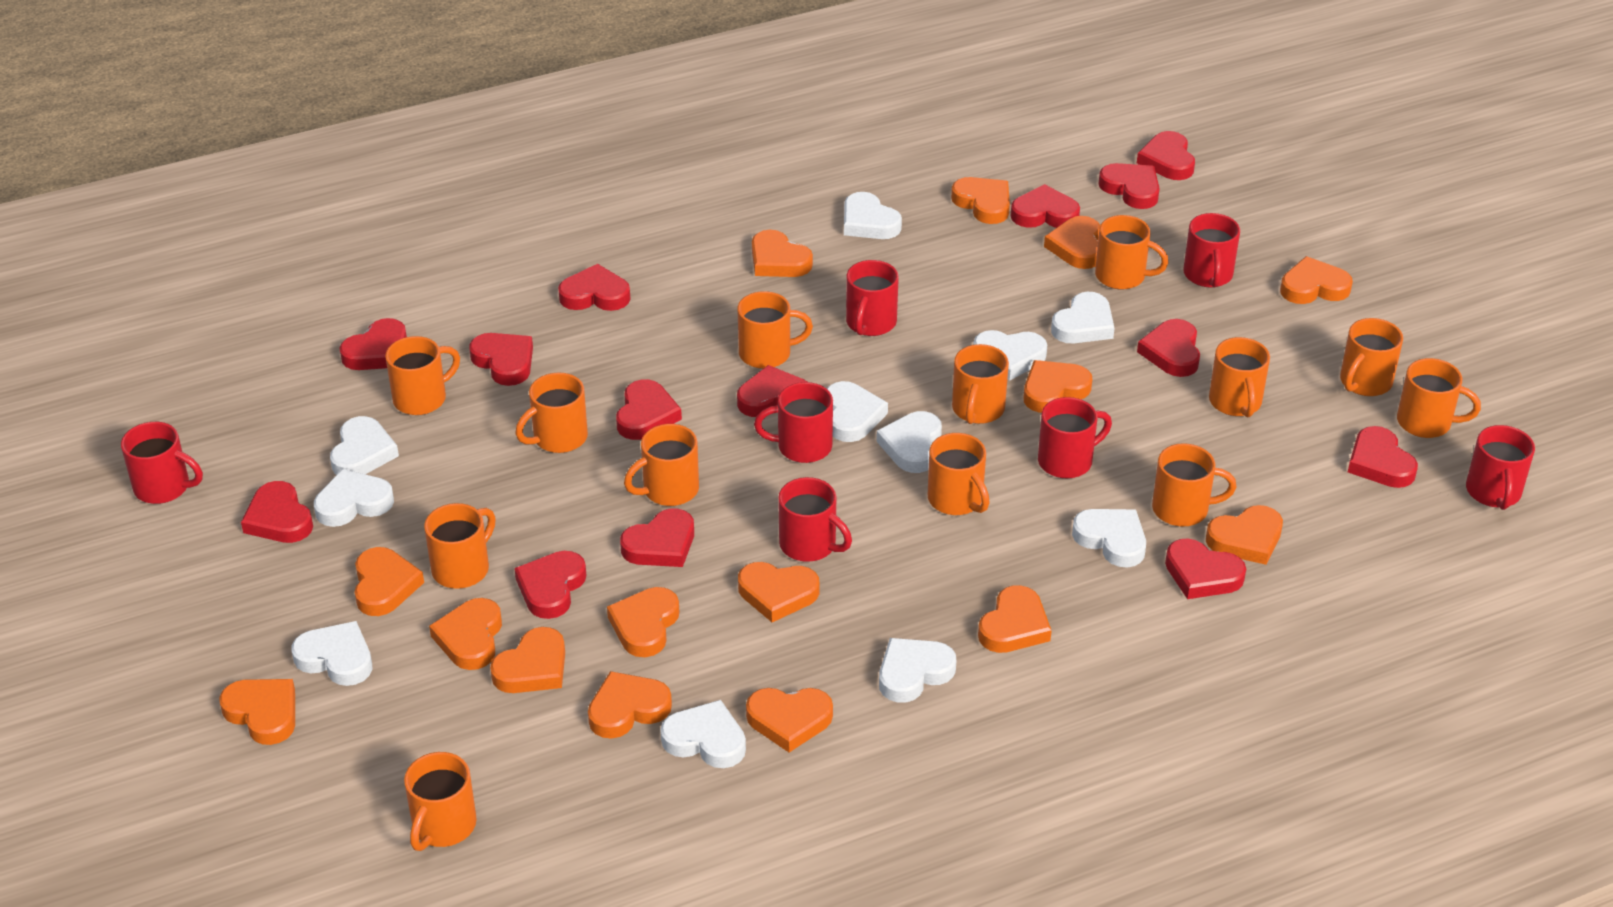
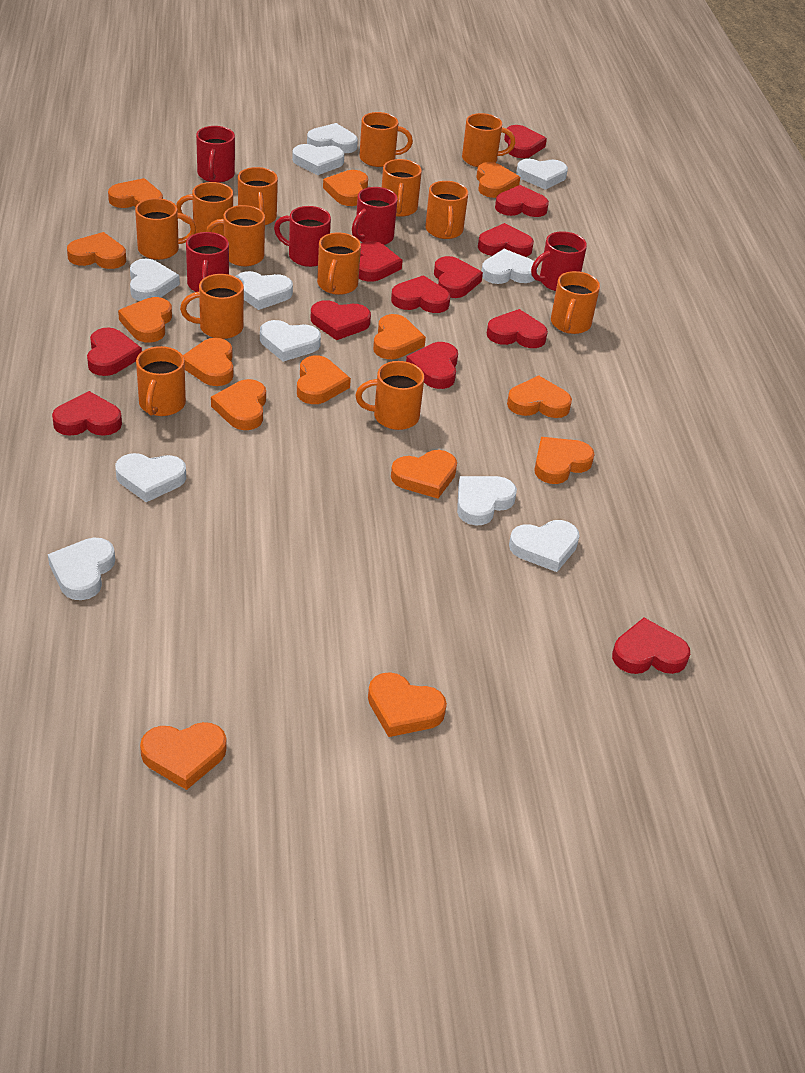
orange heart: 15 -> 14
red heart: 14 -> 12
red mug: 7 -> 5

